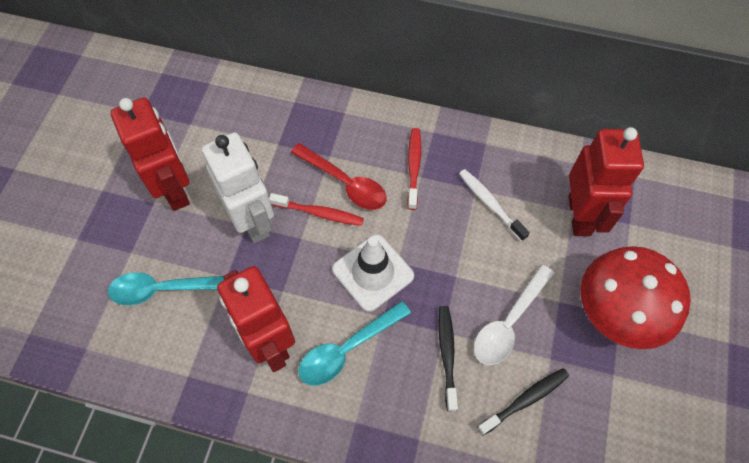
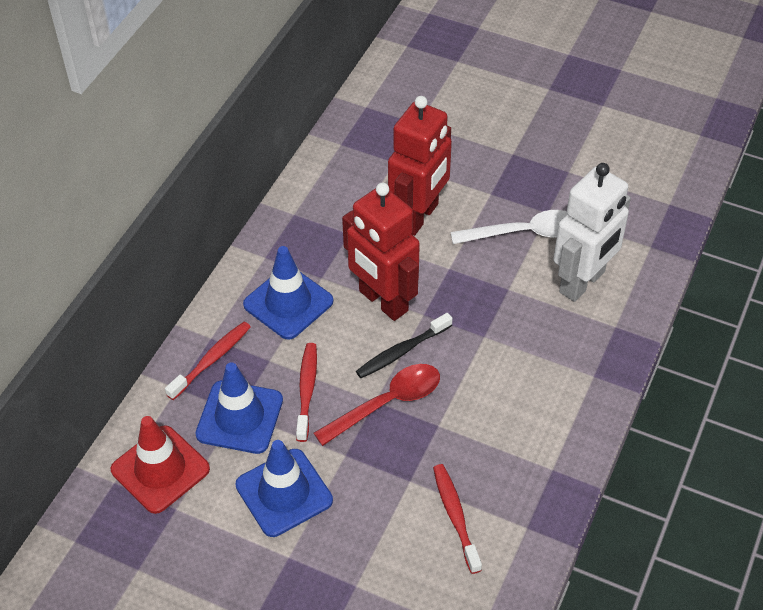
black toothbrush: 2 -> 1
blue traffic cone: 0 -> 3
red mushroom: 1 -> 0
red robot: 3 -> 2
red toothbrush: 2 -> 3
red traffic cone: 0 -> 1
turquoise spoon: 2 -> 0
white toothbrush: 1 -> 0
white traffic cone: 1 -> 0

